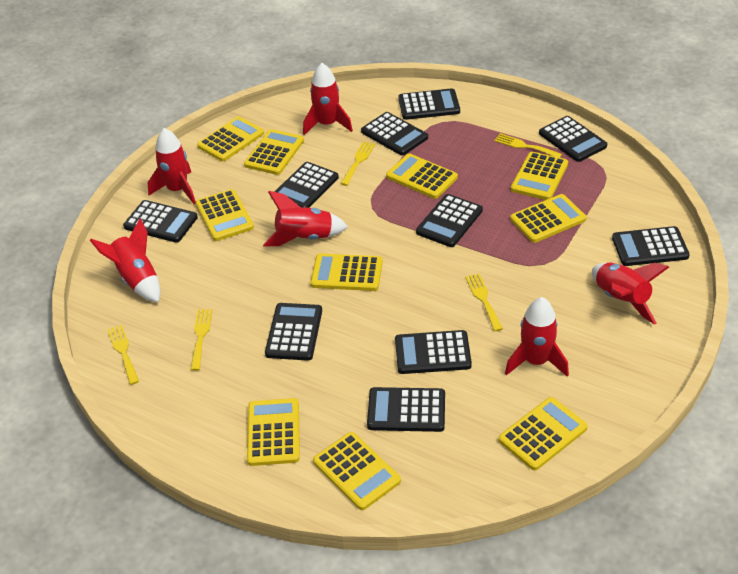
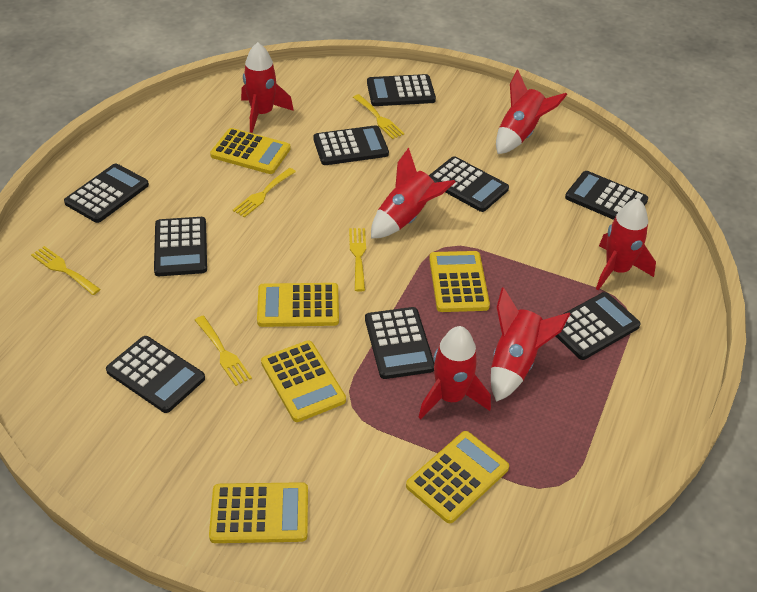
black calculator: 10 -> 9
yellow calculator: 10 -> 6

